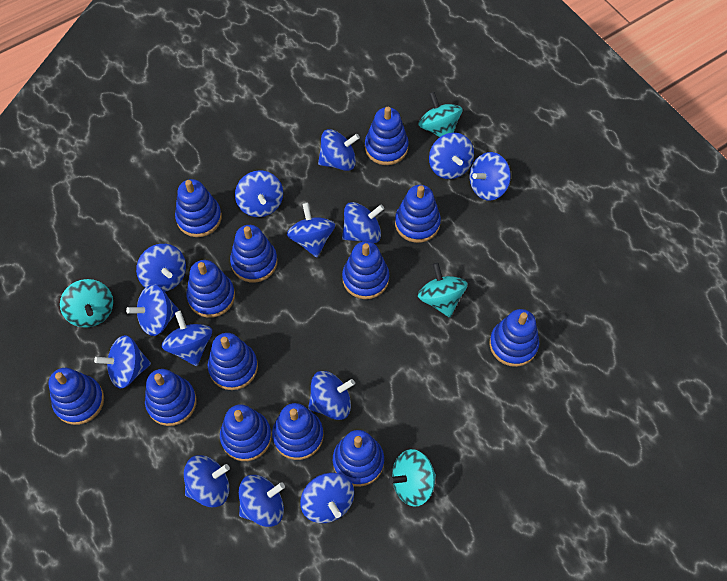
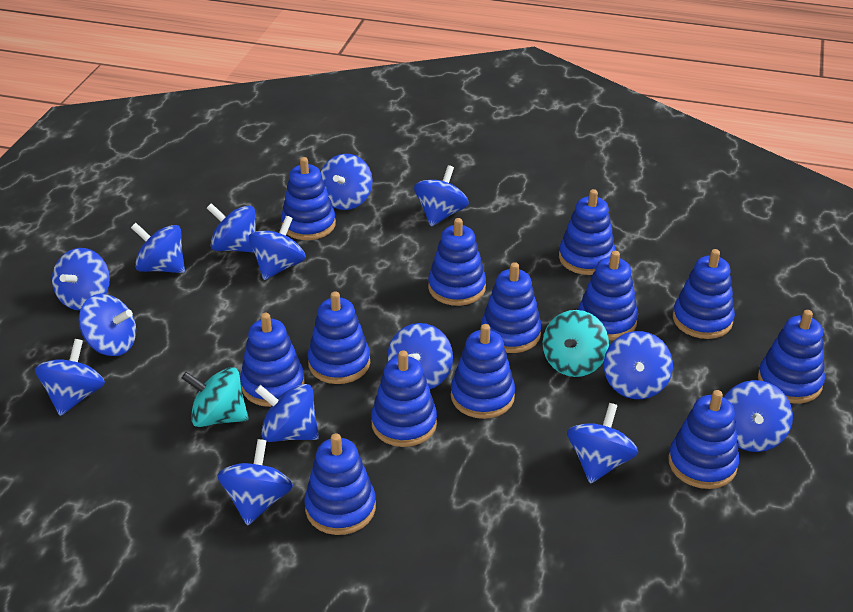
turquoise spinning top: 4 -> 2

